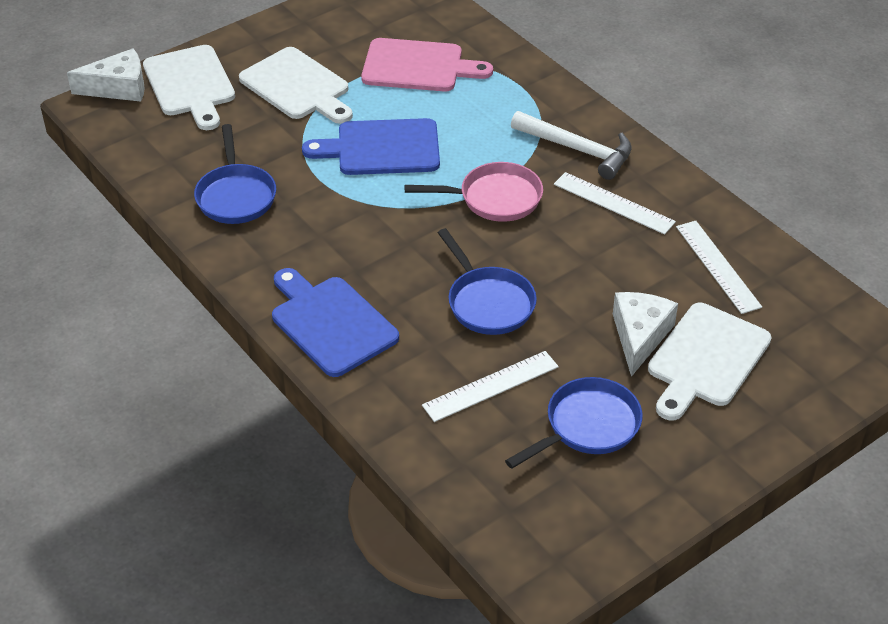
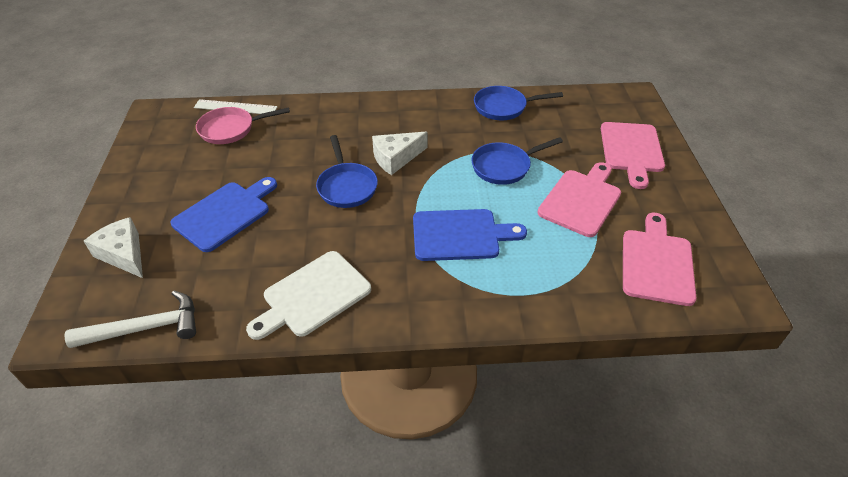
pink cutting board: 1 -> 3
white cutting board: 3 -> 1
white ruler: 3 -> 1

